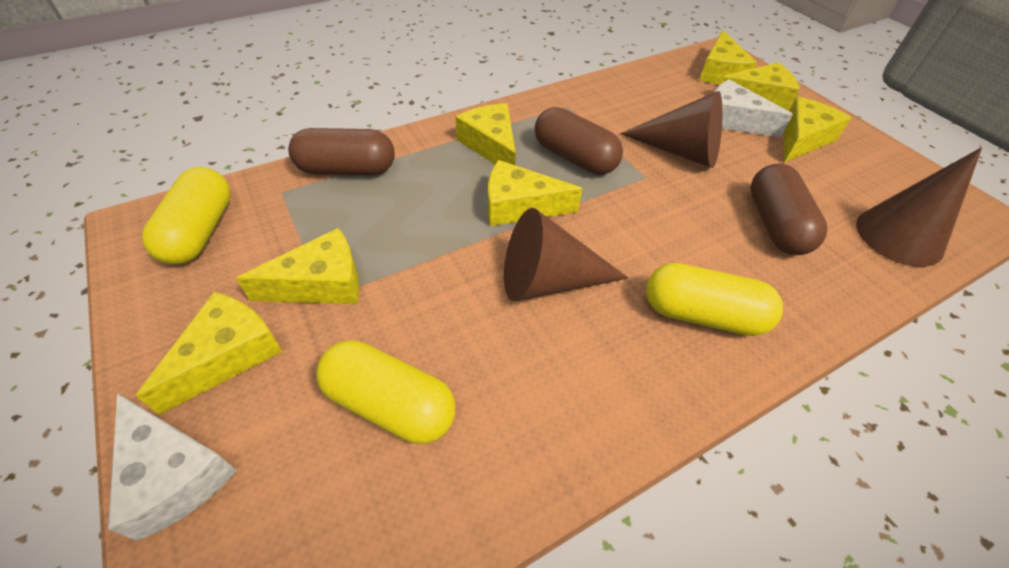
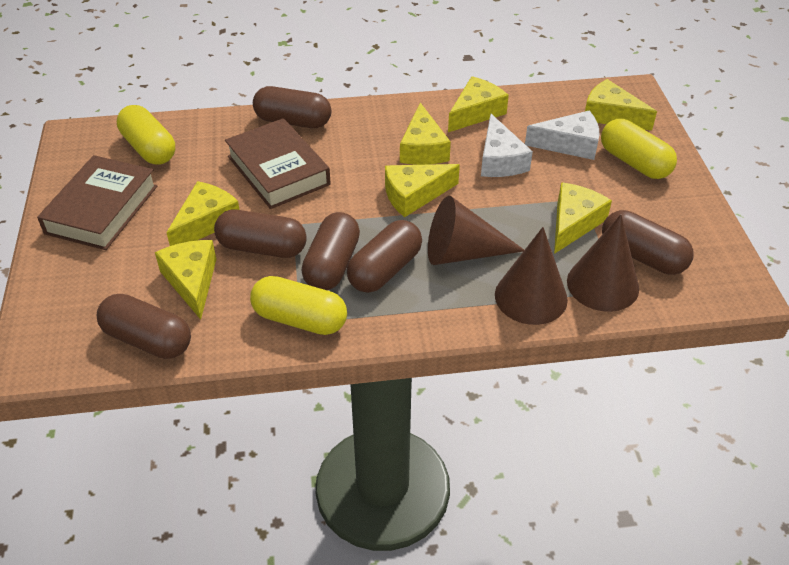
brown book: 0 -> 2
brown capsule: 3 -> 6

